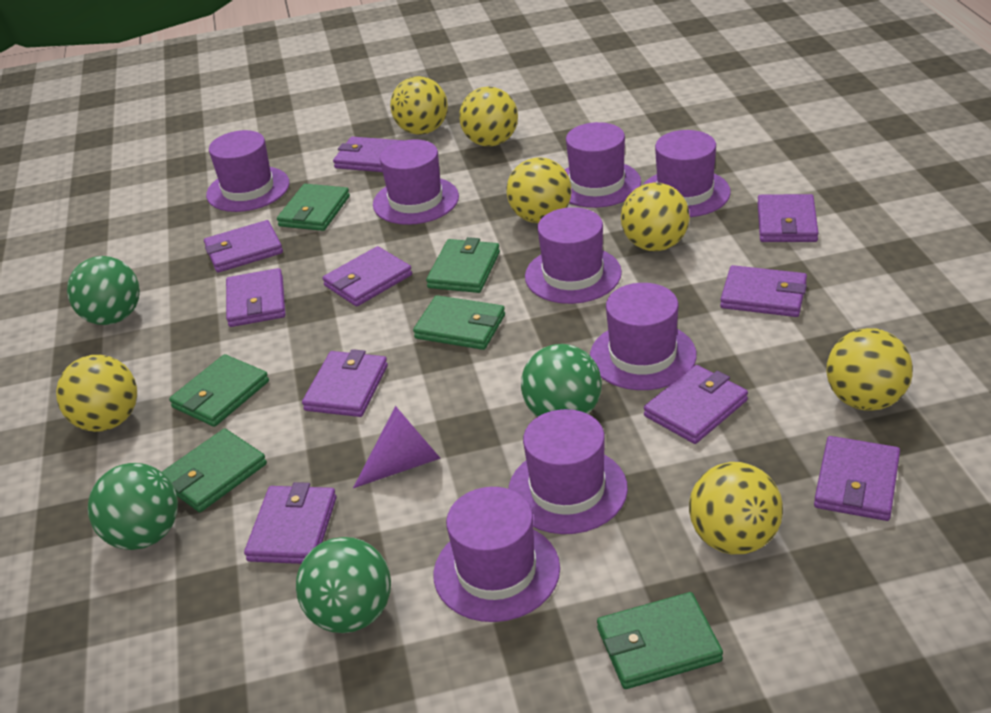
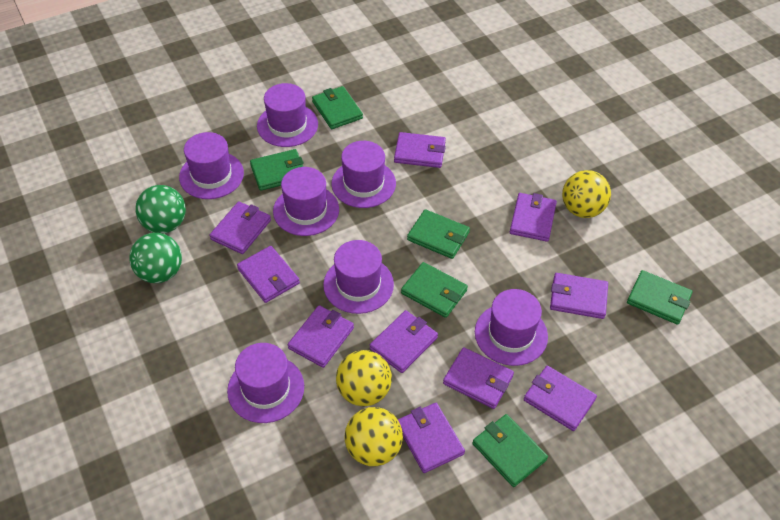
green ball: 4 -> 2
purple cone: 1 -> 0
purple hat: 8 -> 7
yellow ball: 7 -> 3

